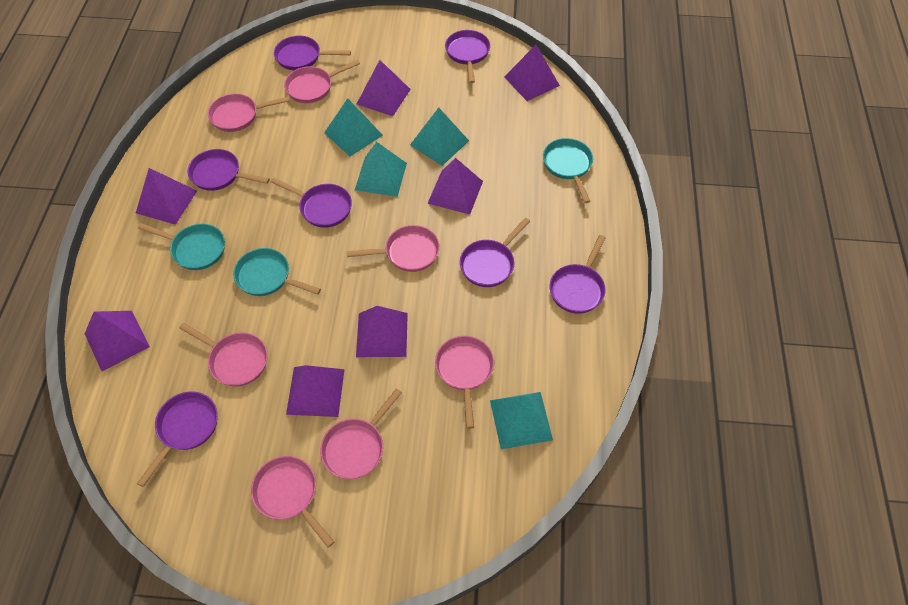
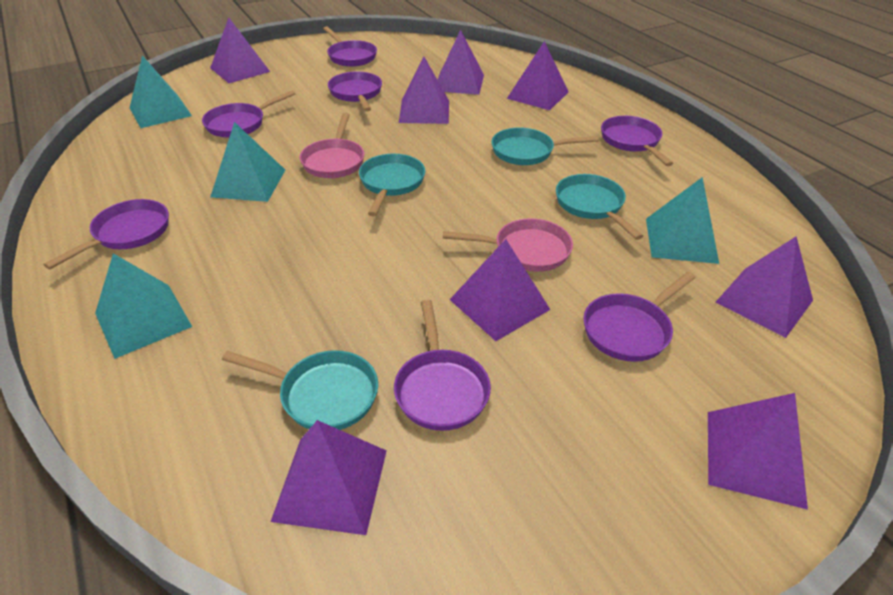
pink pan: 7 -> 2
purple pyramid: 7 -> 8
turquoise pan: 3 -> 4

